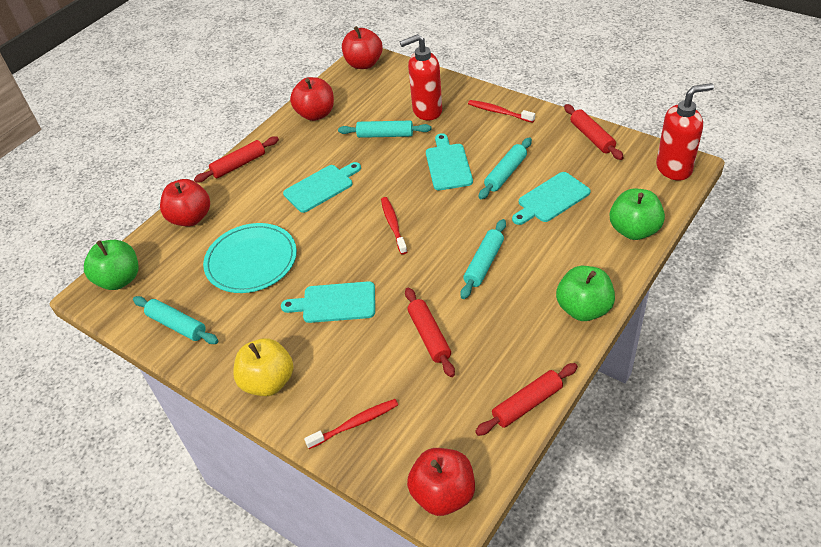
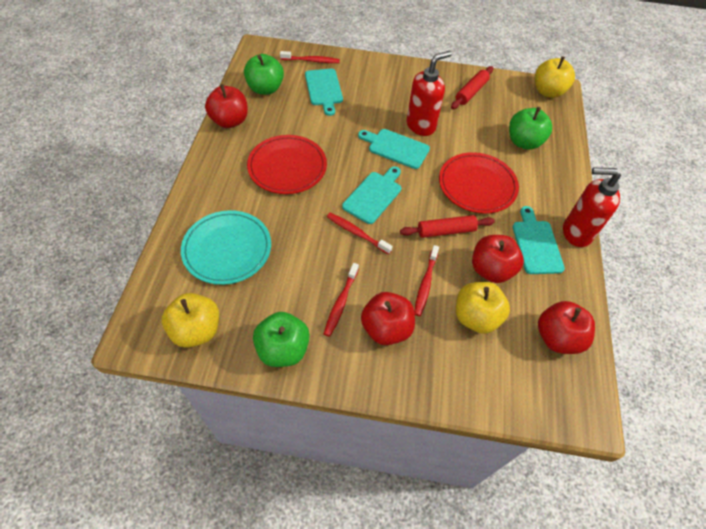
red plate: 0 -> 2
red rolling pin: 4 -> 2
red toothbrush: 3 -> 4
turquoise rolling pin: 4 -> 0
yellow apple: 1 -> 3

